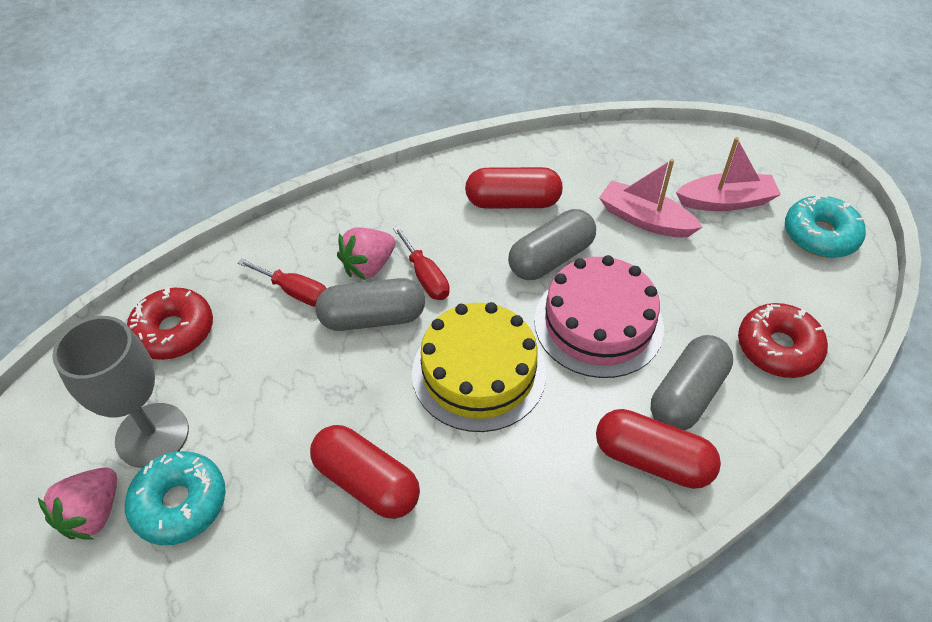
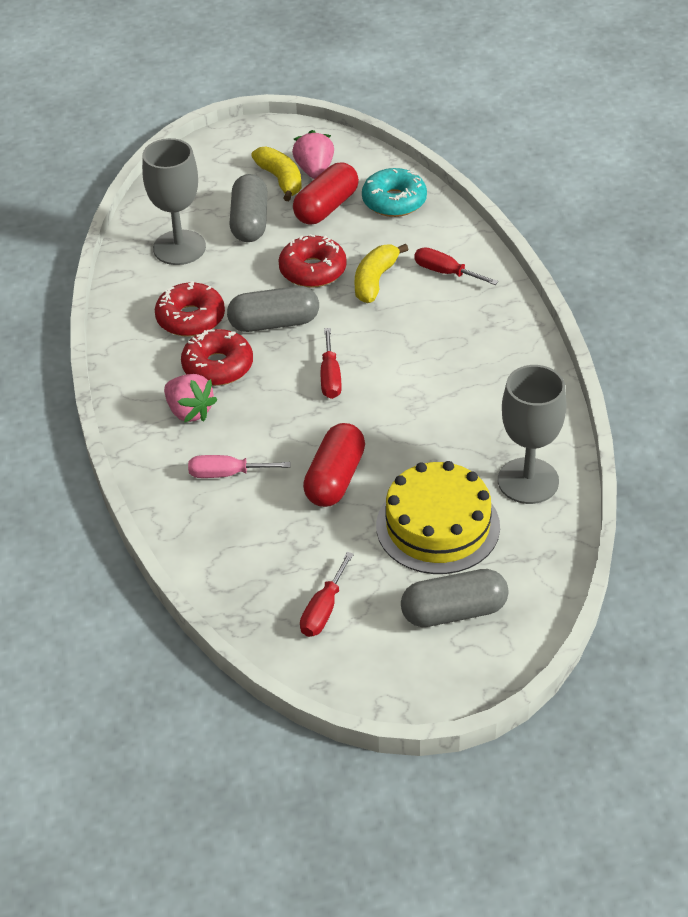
grey goblet: 1 -> 2
pink boat: 2 -> 0
pink cake: 1 -> 0
pink screwdriver: 0 -> 1
red capsule: 3 -> 2
red donut: 2 -> 3
red screwdriver: 2 -> 3
turquoise donut: 2 -> 1
yellow banana: 0 -> 2

